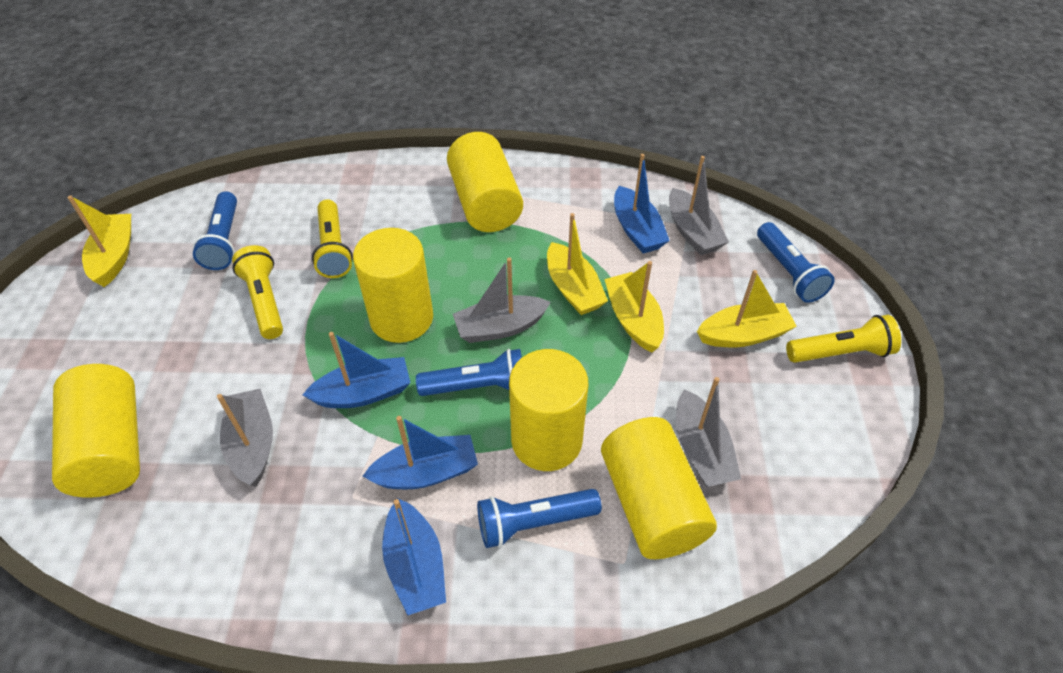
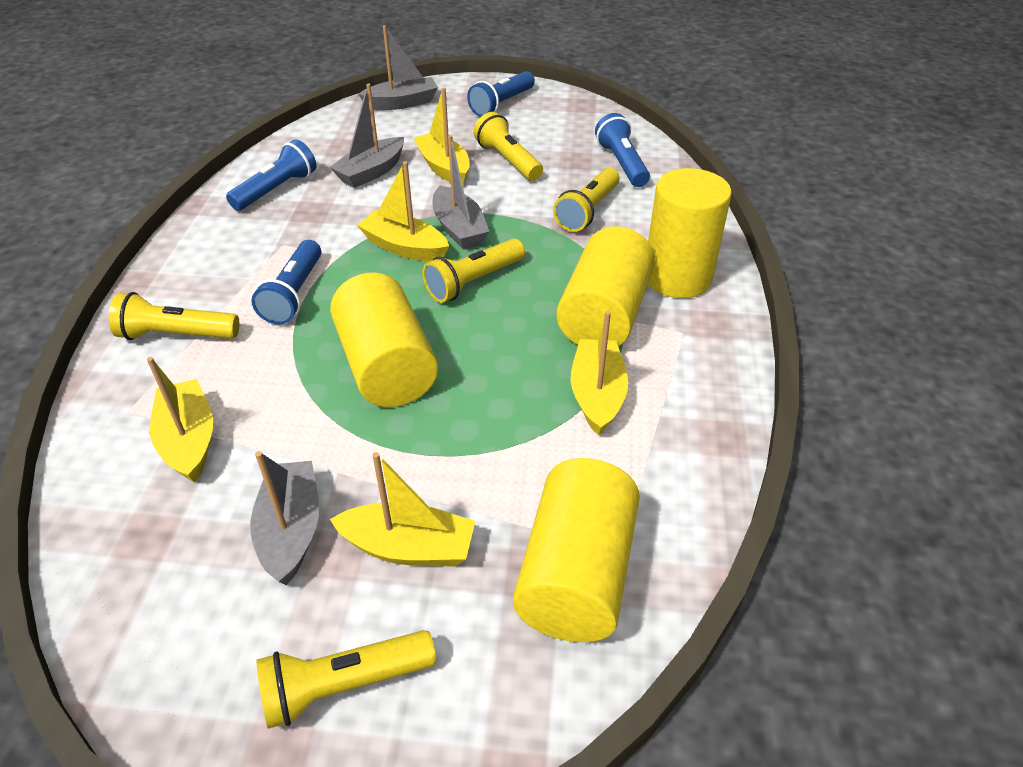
blue boat: 4 -> 0
yellow boat: 4 -> 5
yellow cylinder: 5 -> 4
yellow flashlight: 3 -> 5

